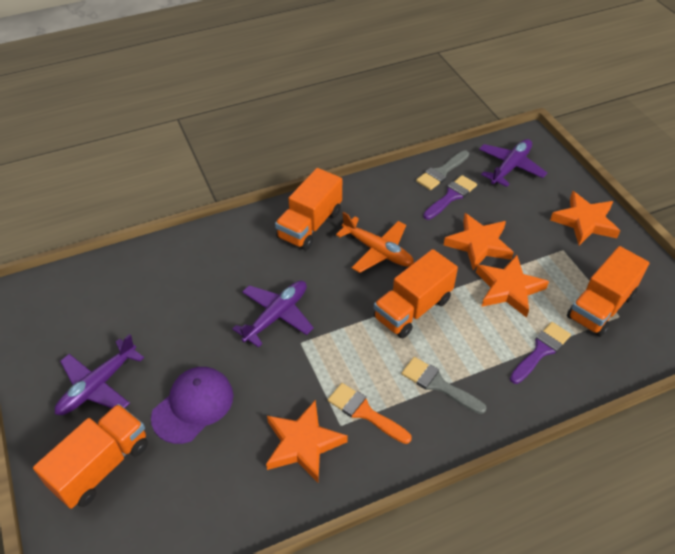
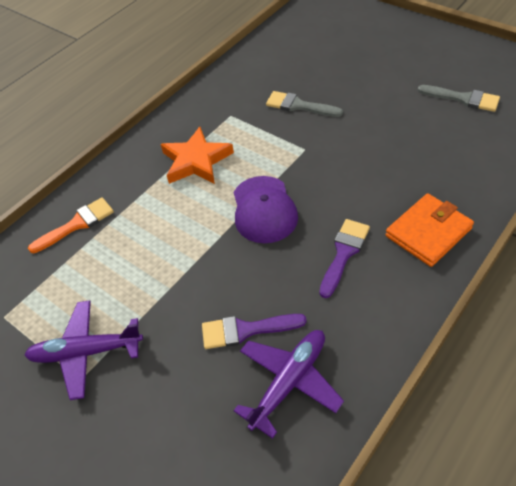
orange plane: 1 -> 0
orange star: 4 -> 1
orange truck: 4 -> 0
orange wallet: 0 -> 1
purple plane: 3 -> 2

